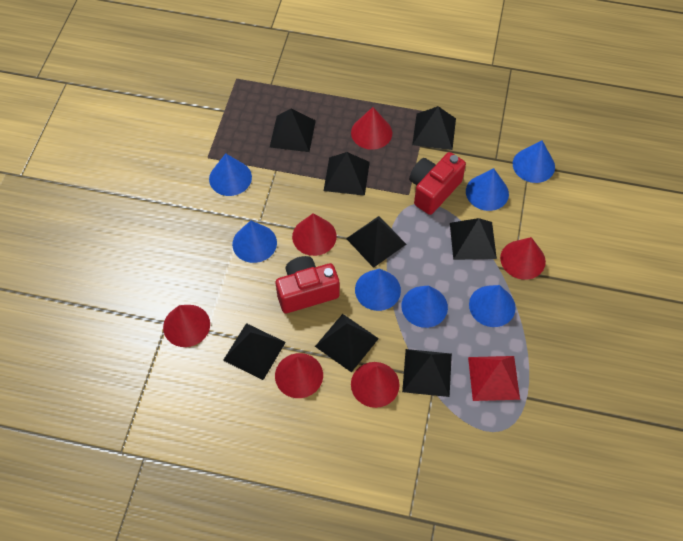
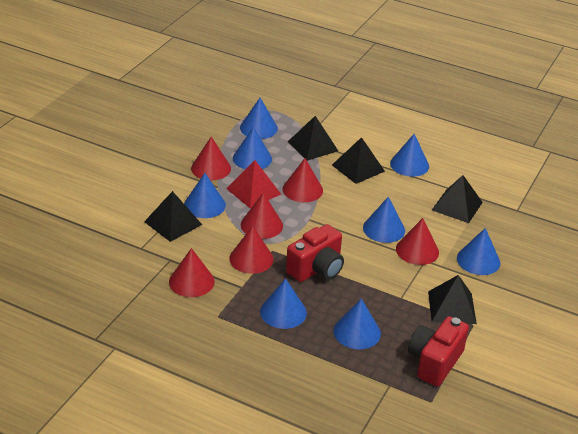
black pyramid: 8 -> 5
blue cone: 7 -> 8

